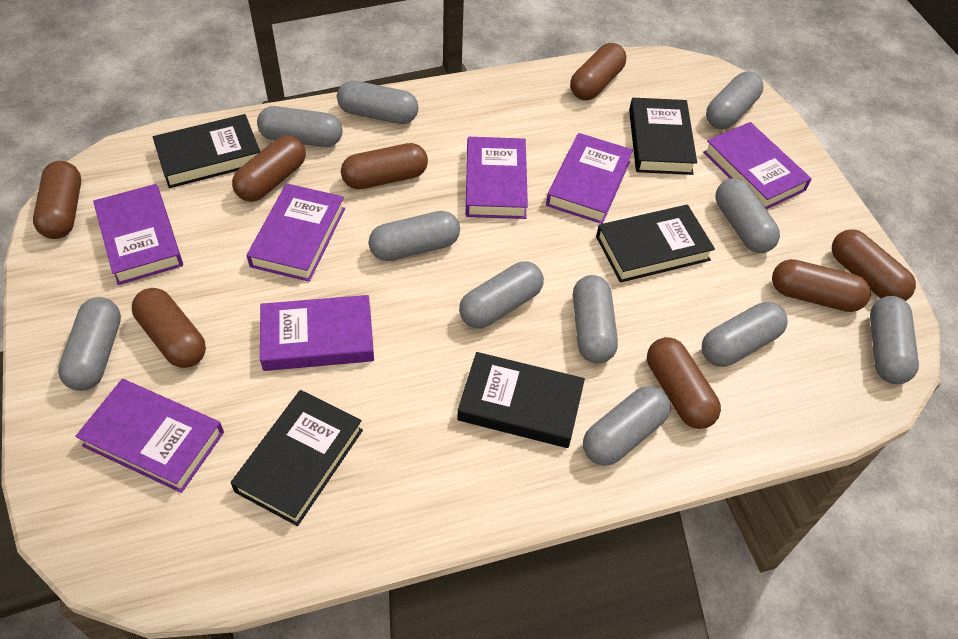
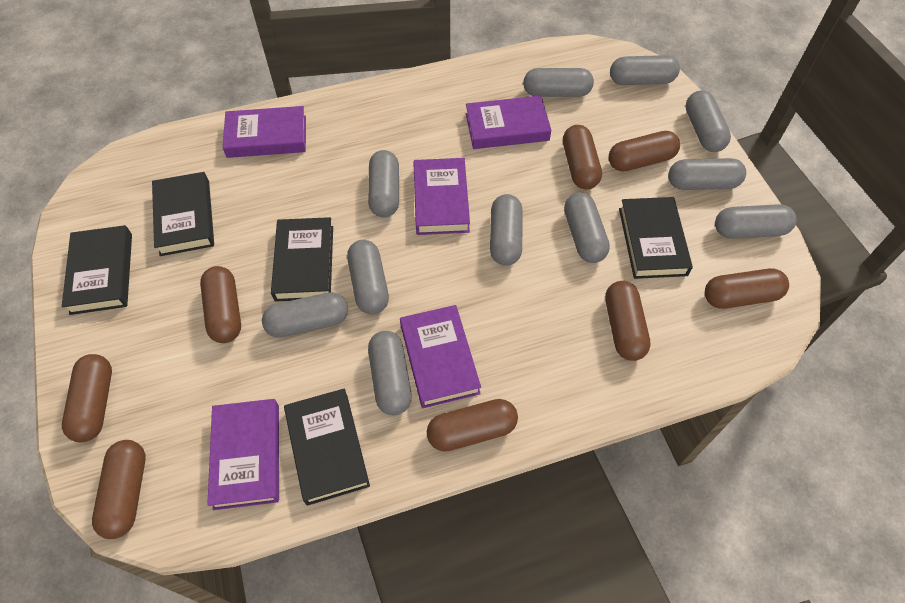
purple book: 7 -> 5

